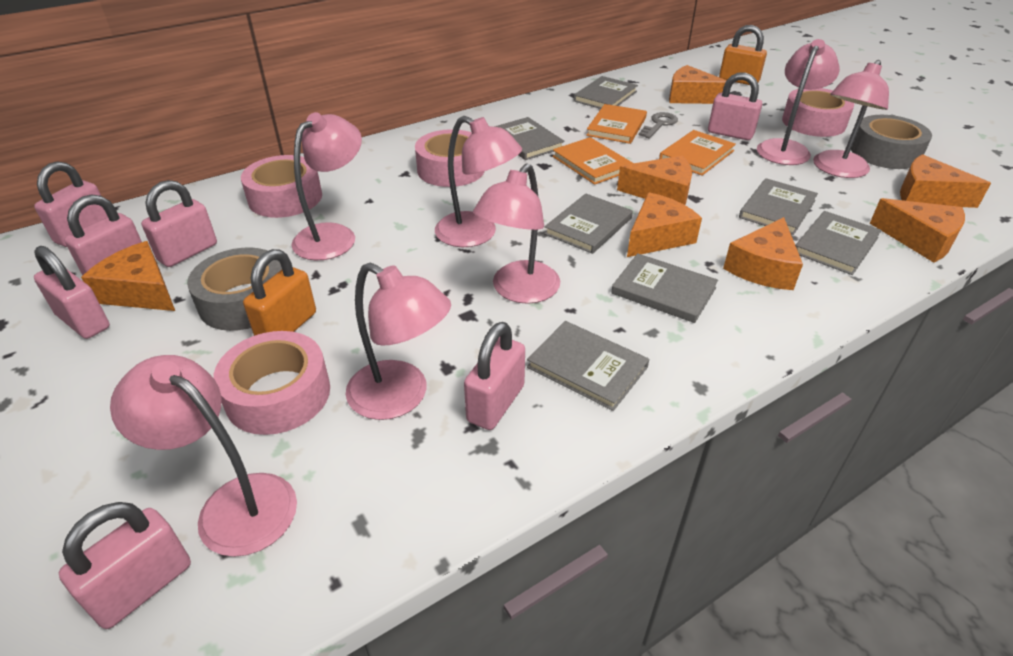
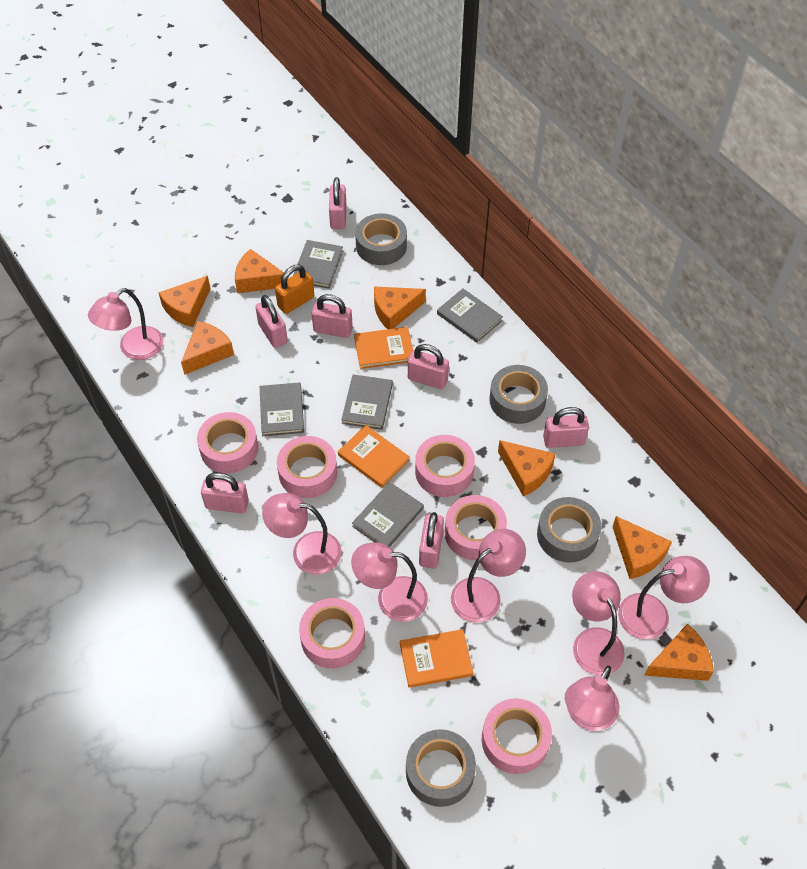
grey book: 7 -> 5
grey key: 1 -> 0
grey tape: 2 -> 4
orange padlock: 2 -> 1
pink tape: 4 -> 6

